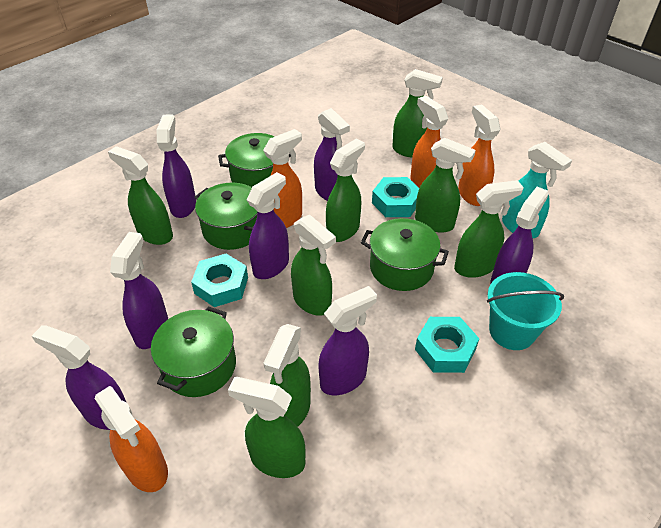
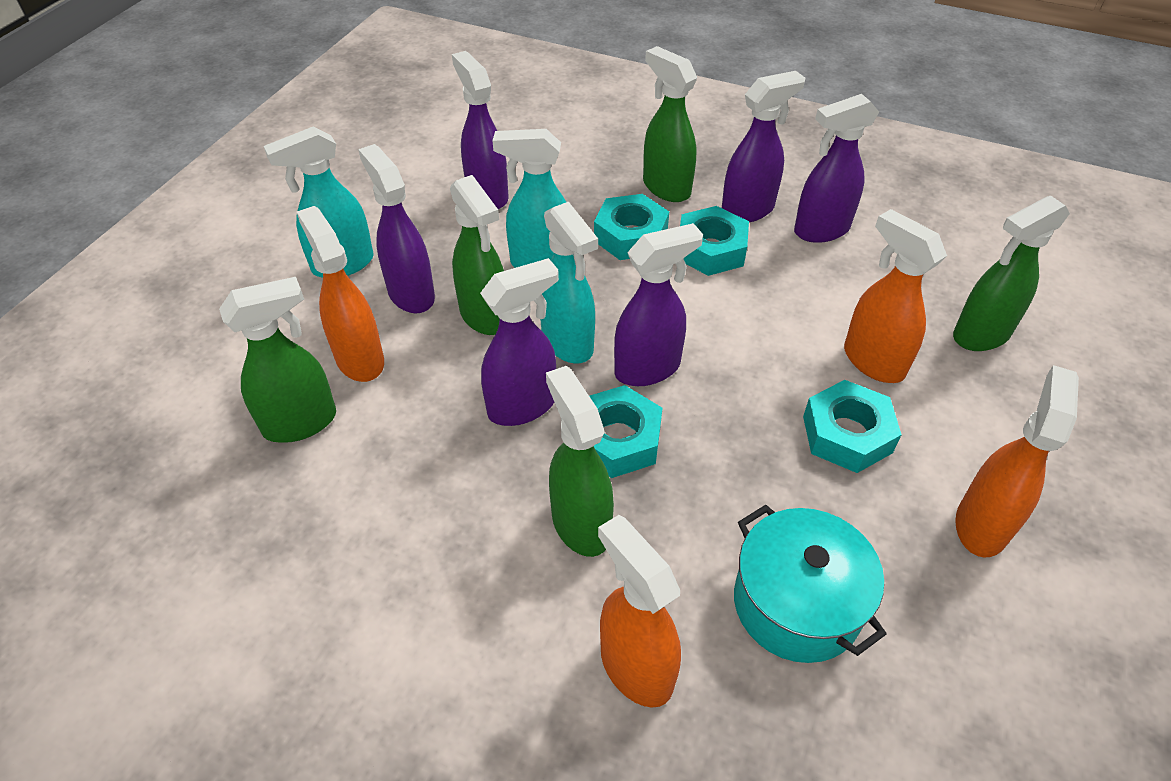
green pot: 4 -> 0
green spray bottle: 8 -> 5
purple spray bottle: 7 -> 6
turquoise bucket: 1 -> 0
turquoise nut: 3 -> 4
turquoise pot: 0 -> 1
turquoise spray bottle: 1 -> 3

